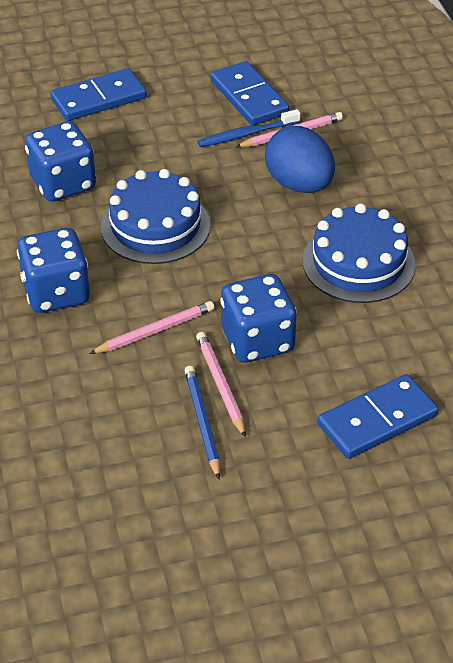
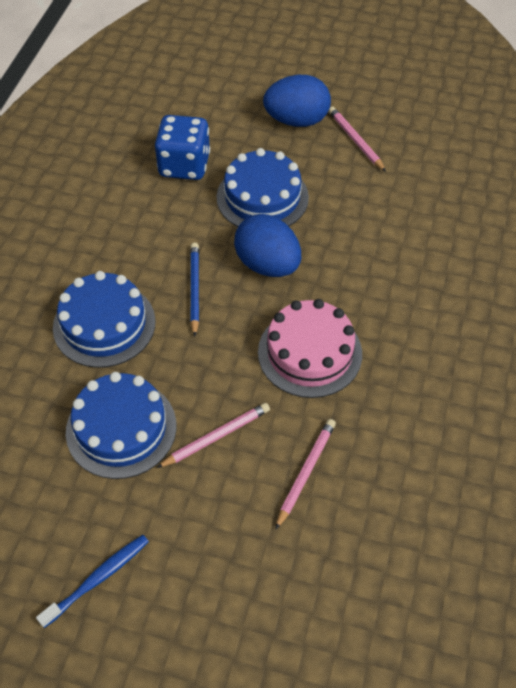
blue cake: 2 -> 3
blue dice: 3 -> 1
blue domino: 3 -> 0
blue egg: 1 -> 2
pink cake: 0 -> 1

